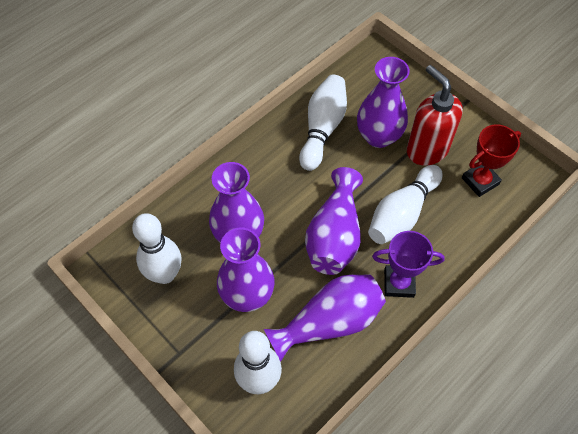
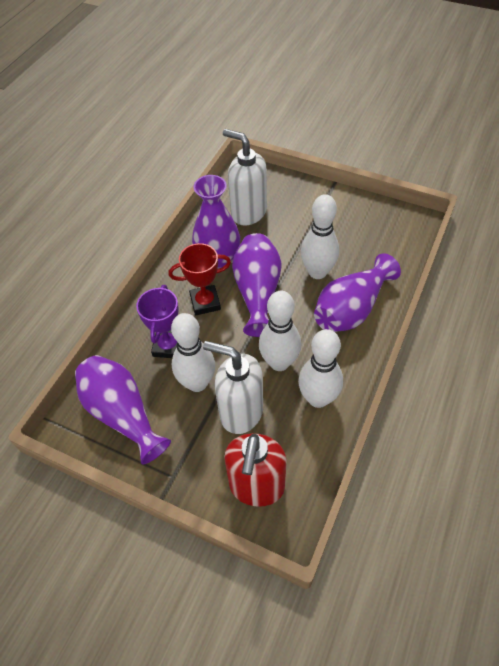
purple vase: 5 -> 4
white soap dispenser: 0 -> 2

